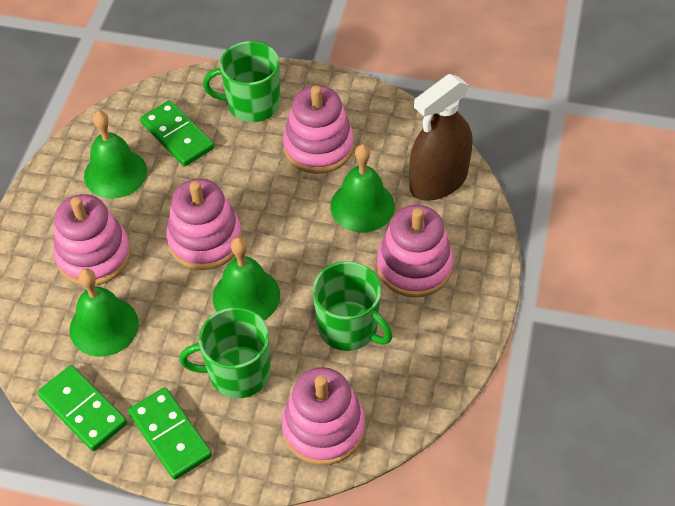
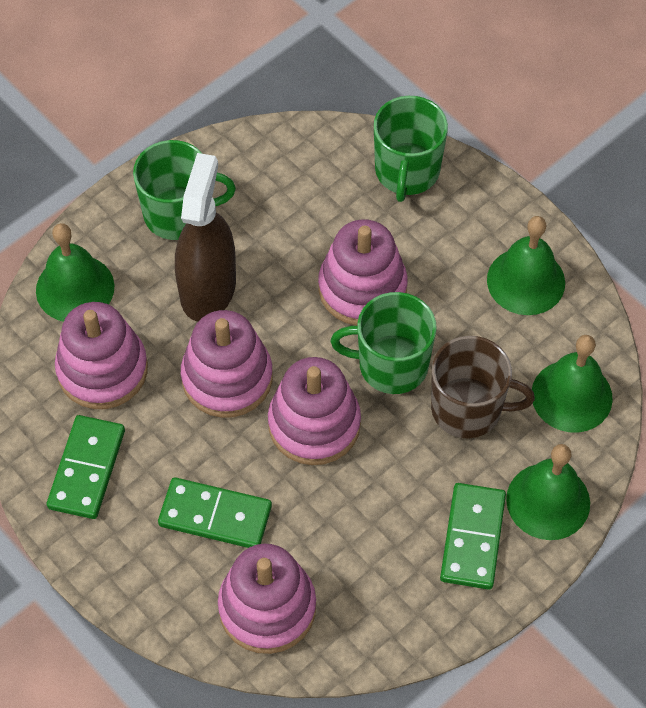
brown mug: 0 -> 1

